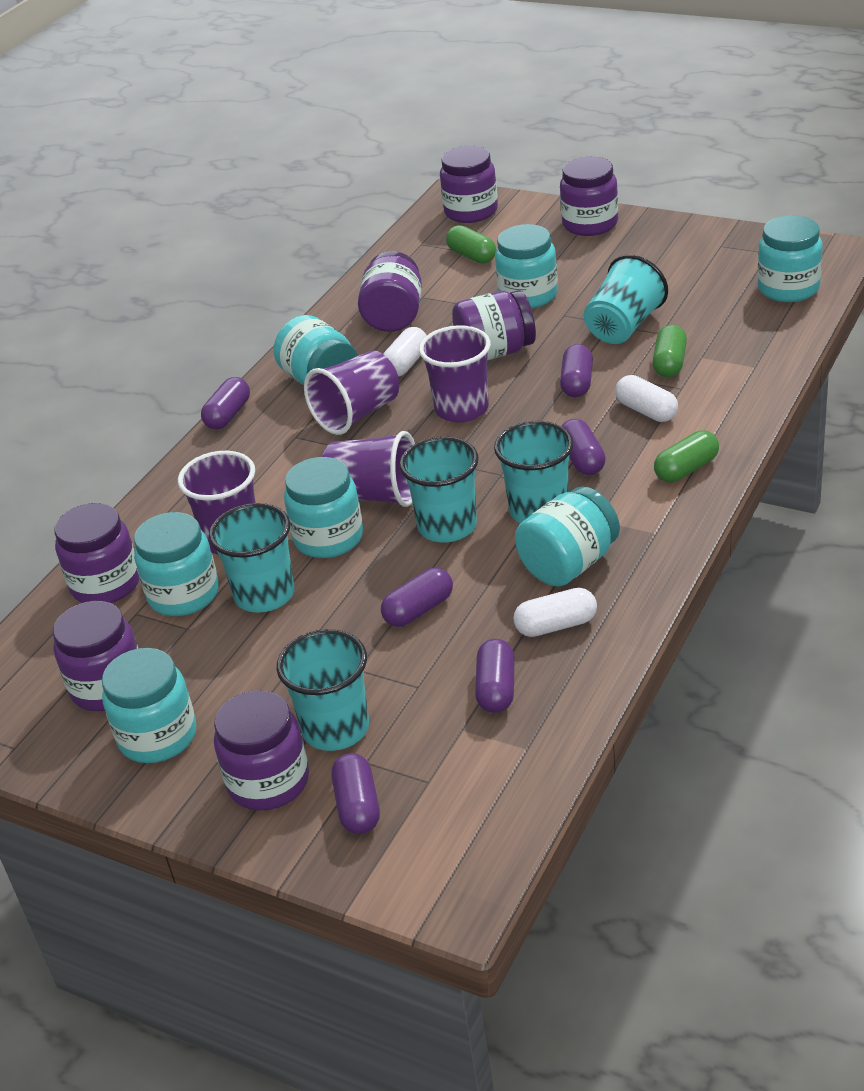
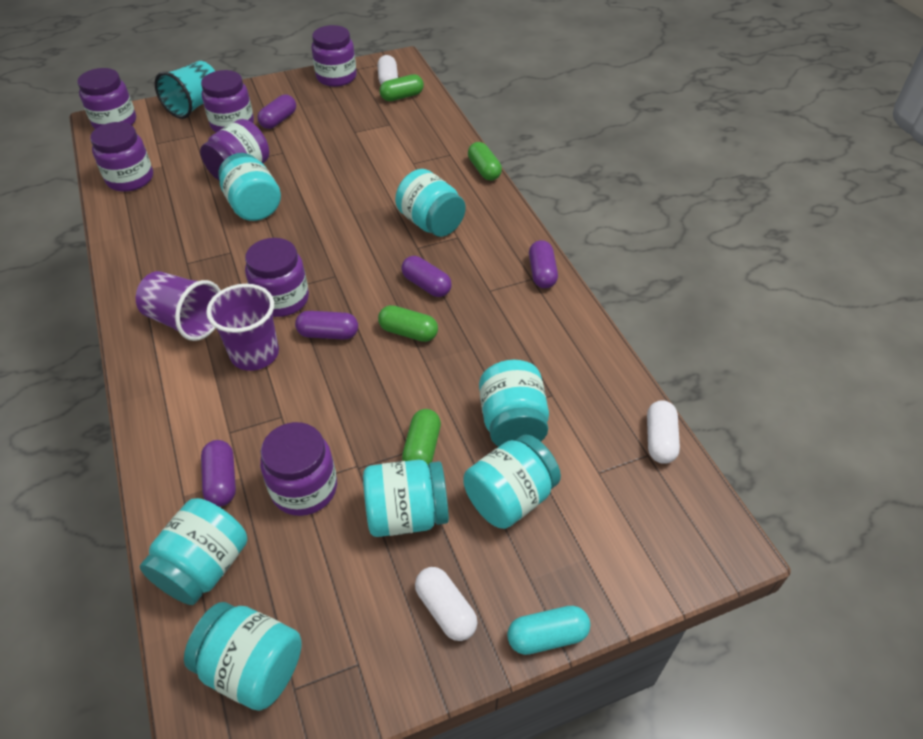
green capsule: 3 -> 4
purple capsule: 6 -> 5
purple cup: 4 -> 2
turquoise capsule: 0 -> 1
turquoise cup: 5 -> 1

